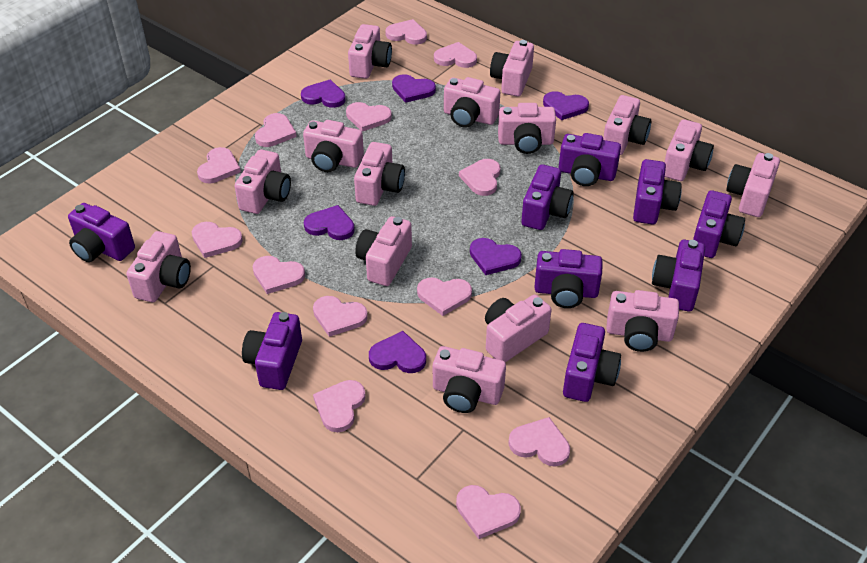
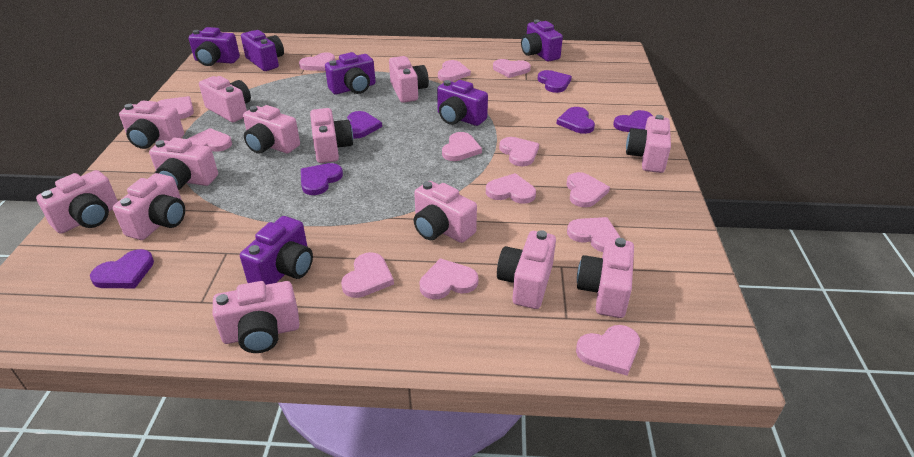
pink camera: 15 -> 13
purple camera: 9 -> 6

